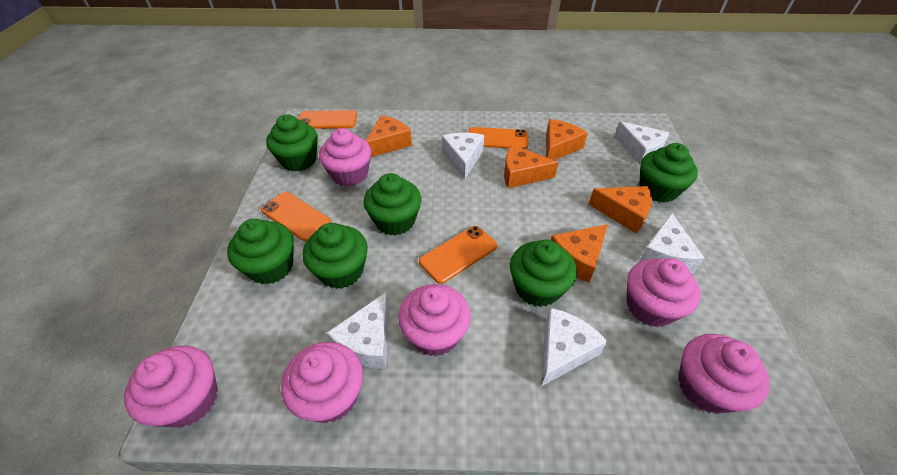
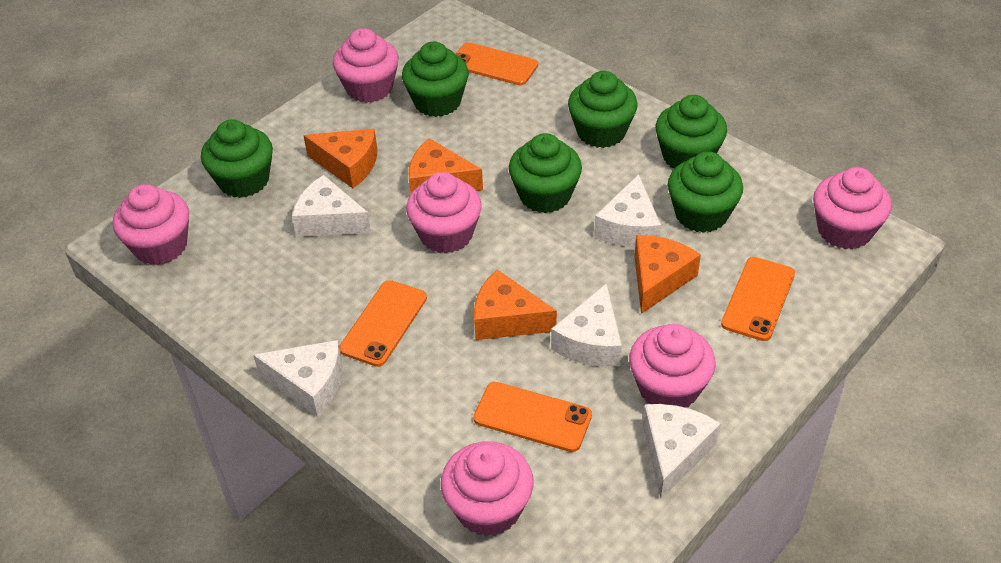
orange cheese: 5 -> 4

